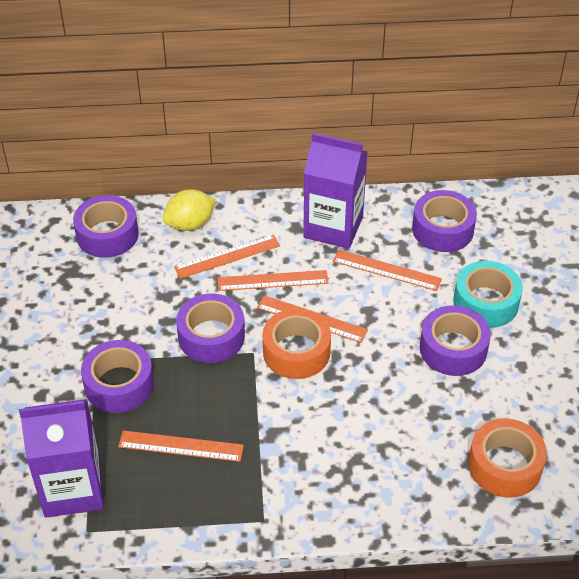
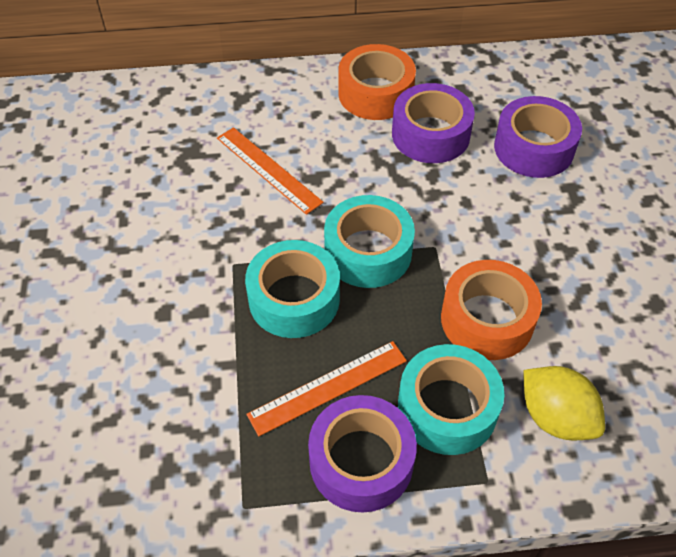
orange ruler: 5 -> 2
purple carton: 2 -> 0
purple tape: 5 -> 3
turquoise tape: 1 -> 3

